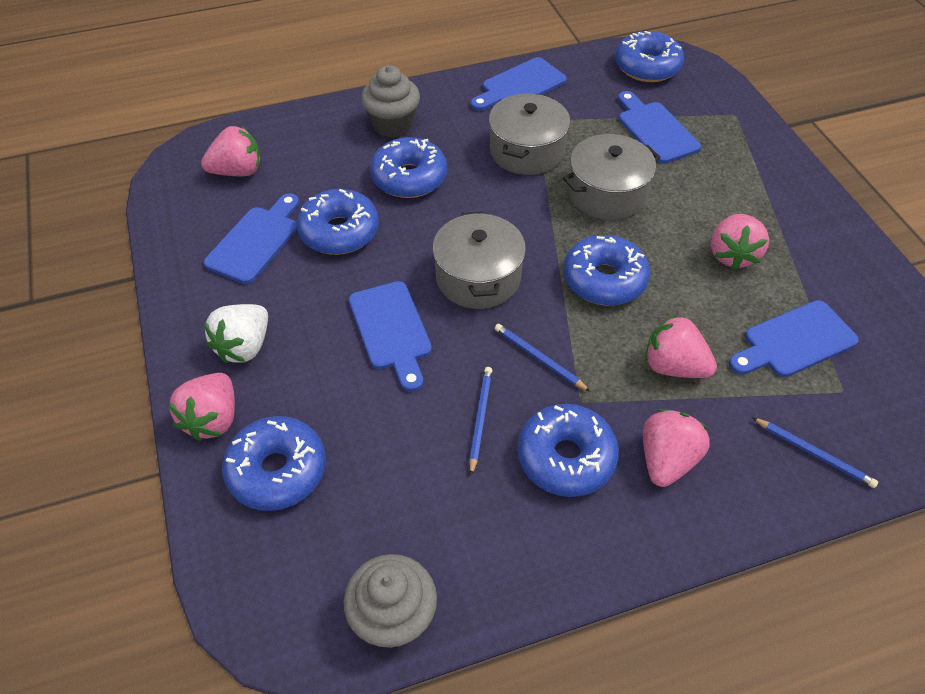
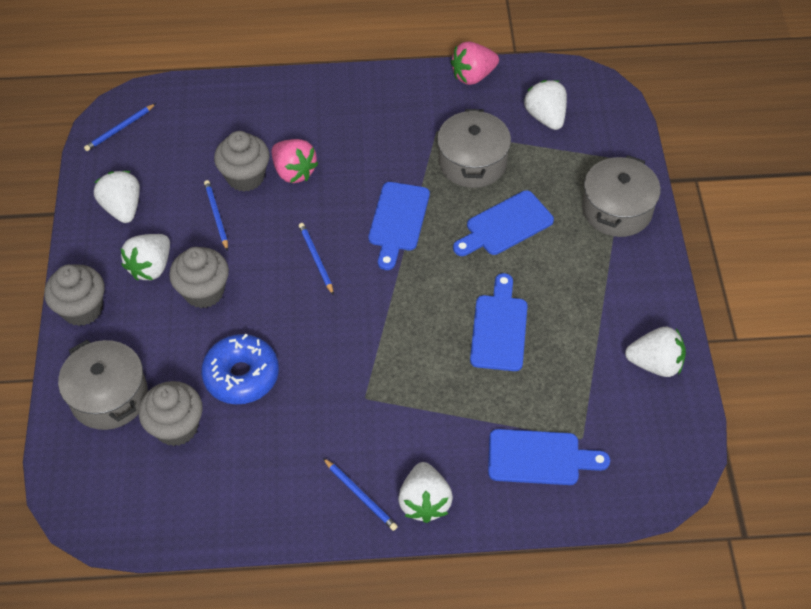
blue cutting board: 5 -> 4
blue donut: 6 -> 1
blue pencil: 3 -> 4
grey cupcake: 2 -> 4
pink strawberry: 5 -> 2
white strawberry: 1 -> 5

